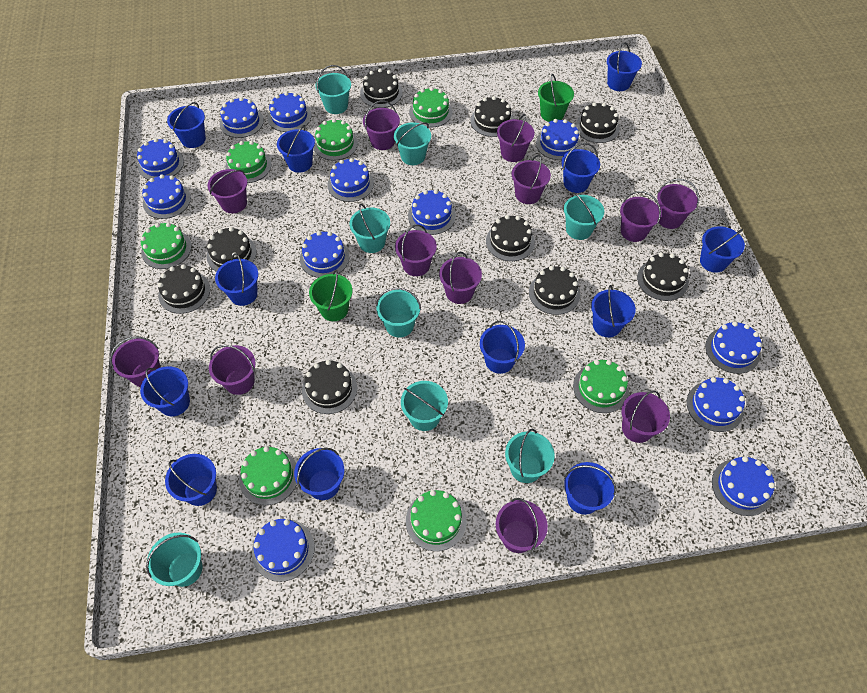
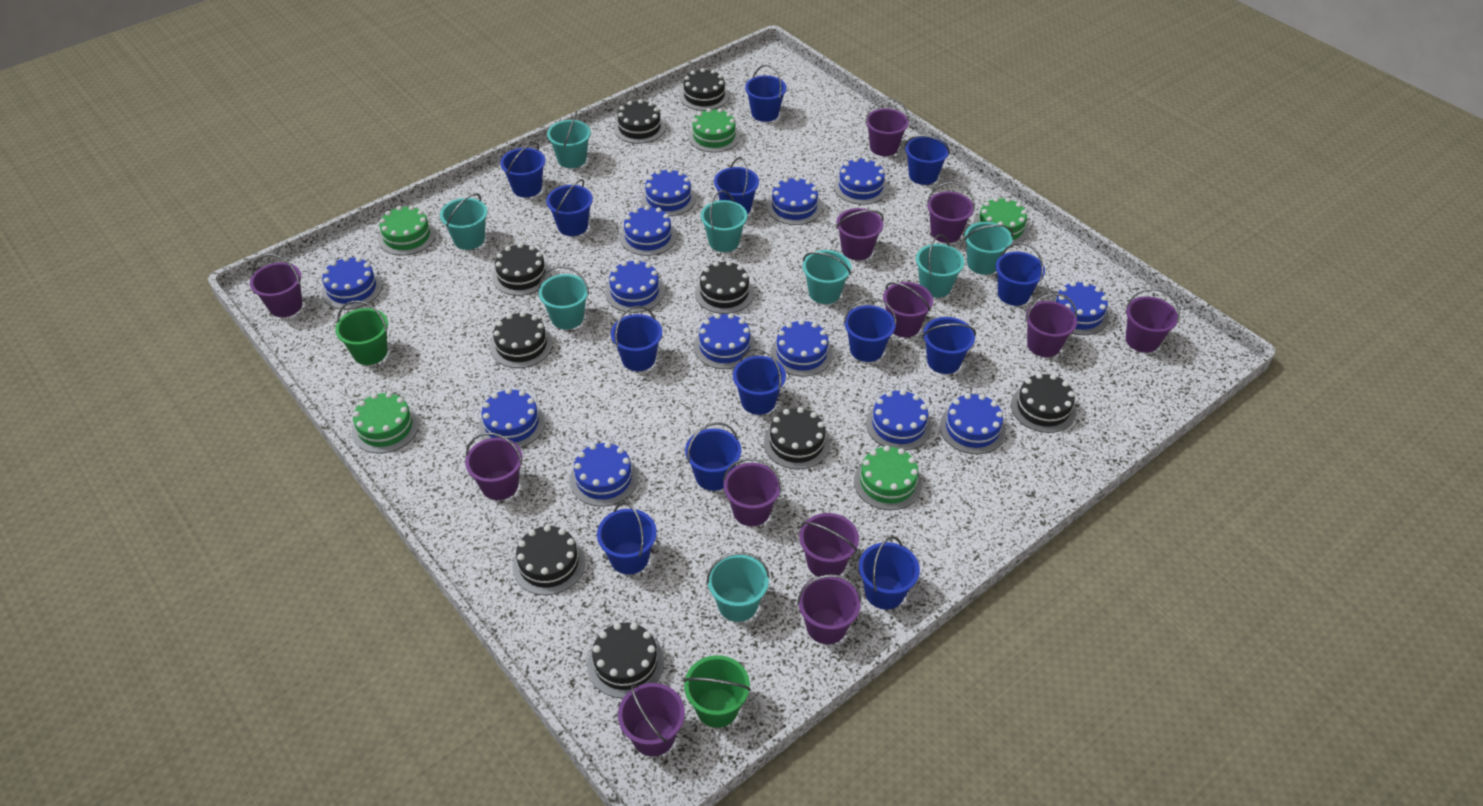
blue bucket: 12 -> 13
blue cake: 12 -> 13
green cake: 7 -> 5

